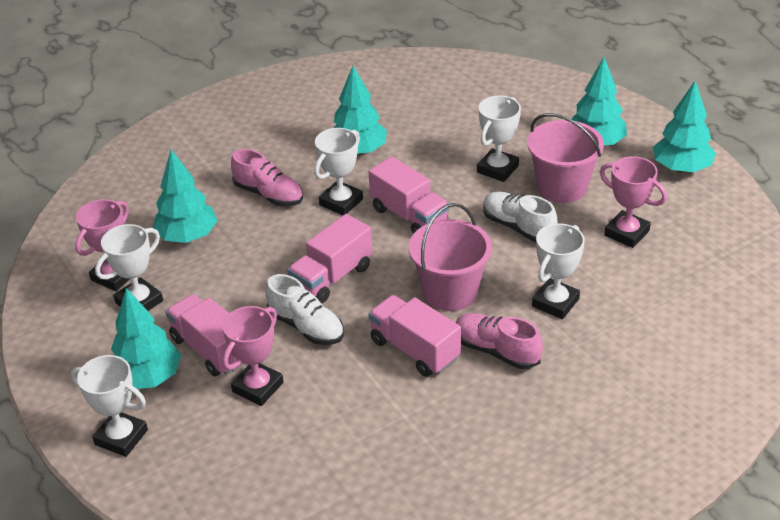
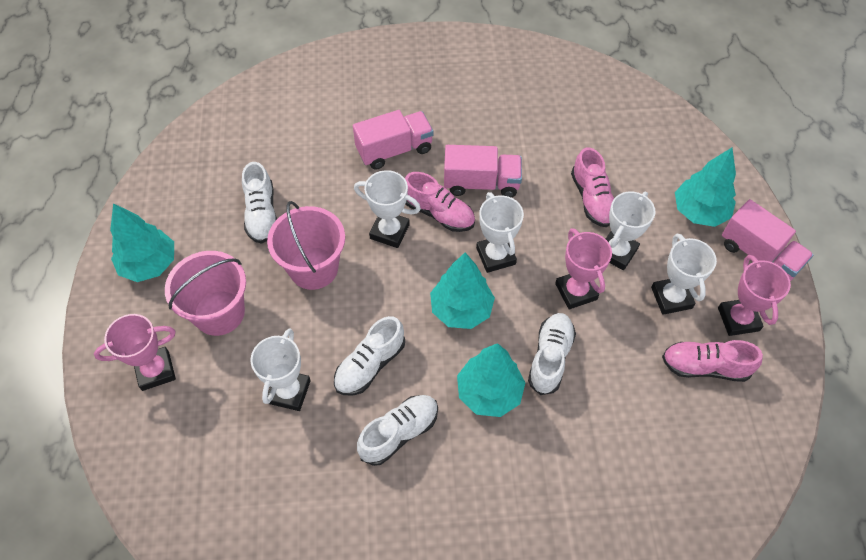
pink shoe: 2 -> 3
pink truck: 4 -> 3
turquoise tree: 5 -> 4
white shoe: 2 -> 4

